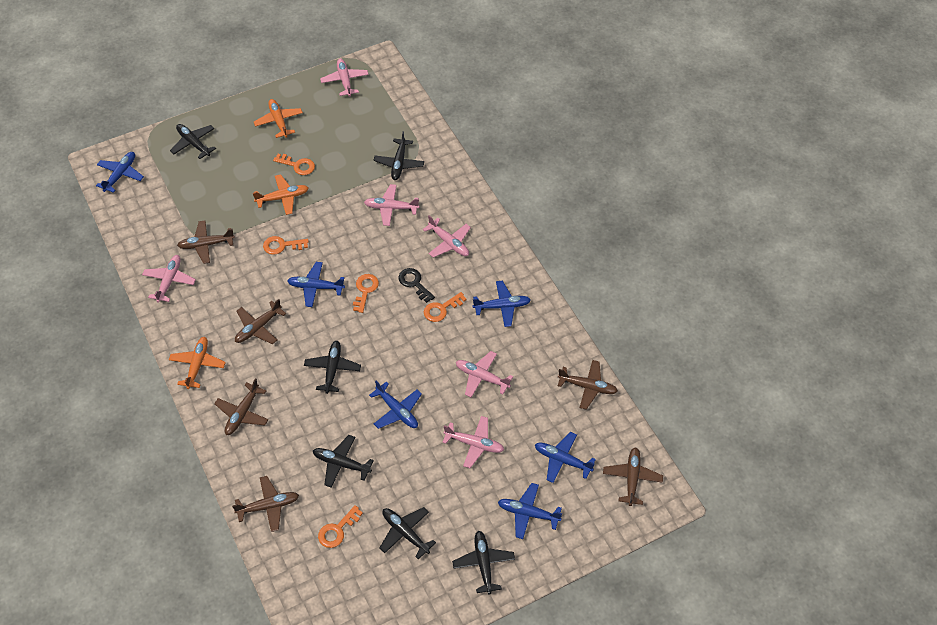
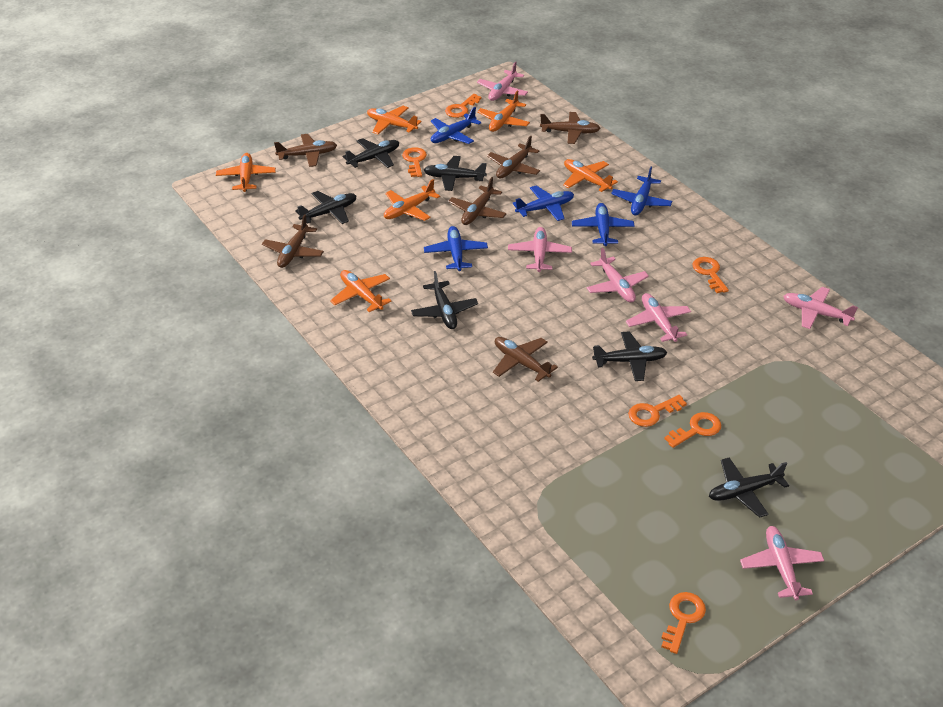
black key: 1 -> 0
blue plane: 6 -> 5
orange key: 5 -> 6
orange plane: 3 -> 6

